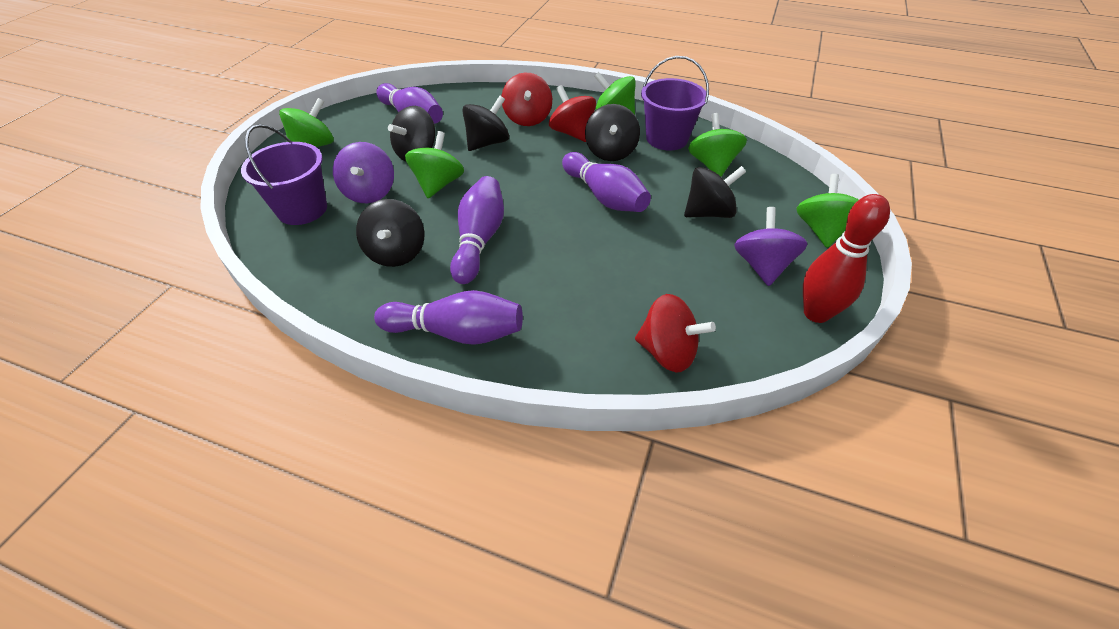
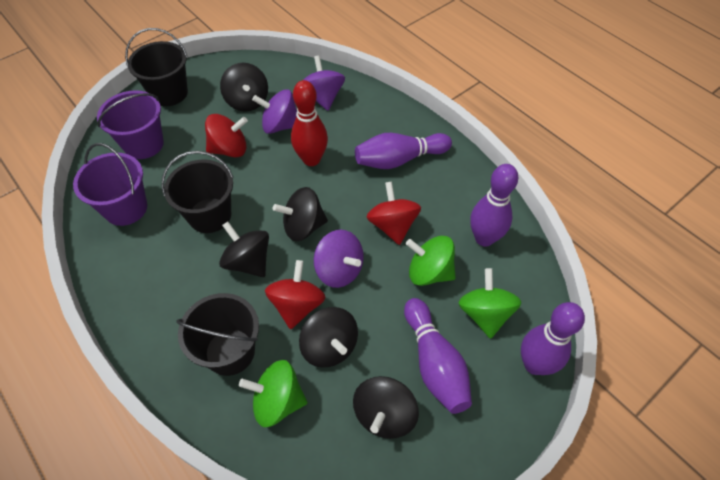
black bucket: 0 -> 3
green spinning top: 5 -> 3
purple spinning top: 2 -> 3

